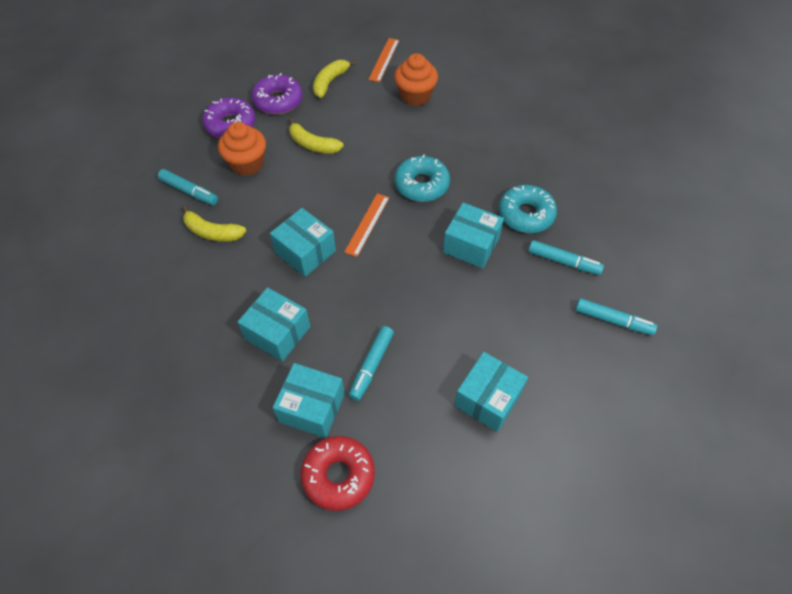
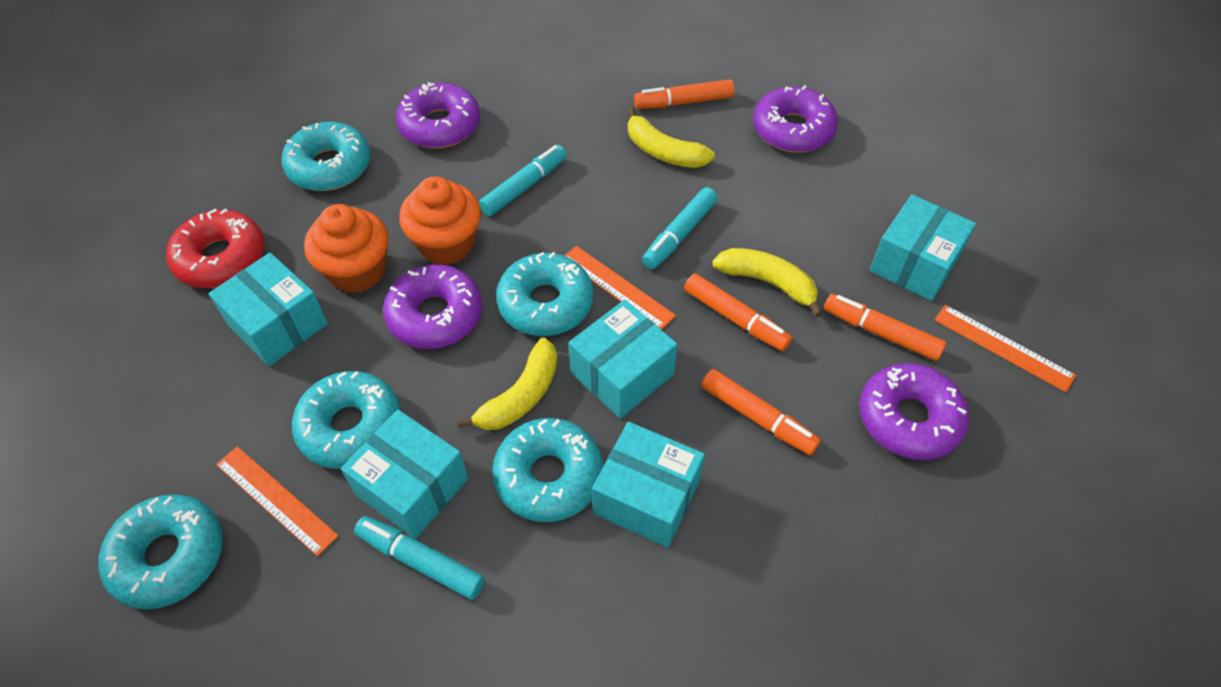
orange marker: 0 -> 4
orange ruler: 2 -> 3
purple donut: 2 -> 4
turquoise donut: 2 -> 5
turquoise marker: 4 -> 3

